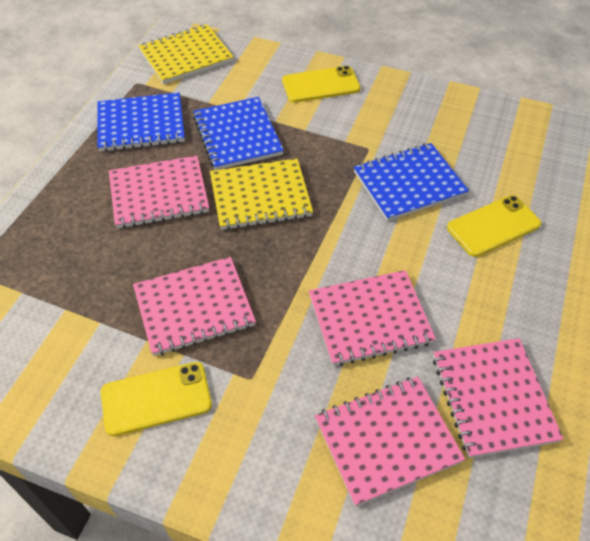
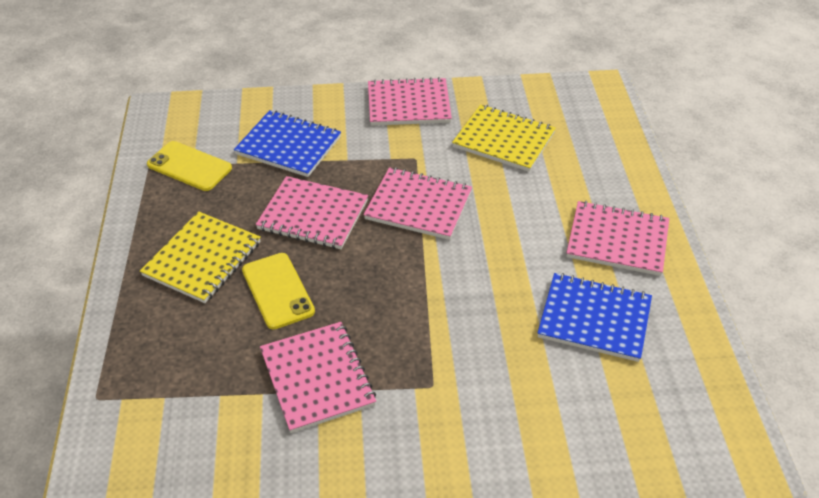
blue notebook: 3 -> 2
yellow phone: 3 -> 2

